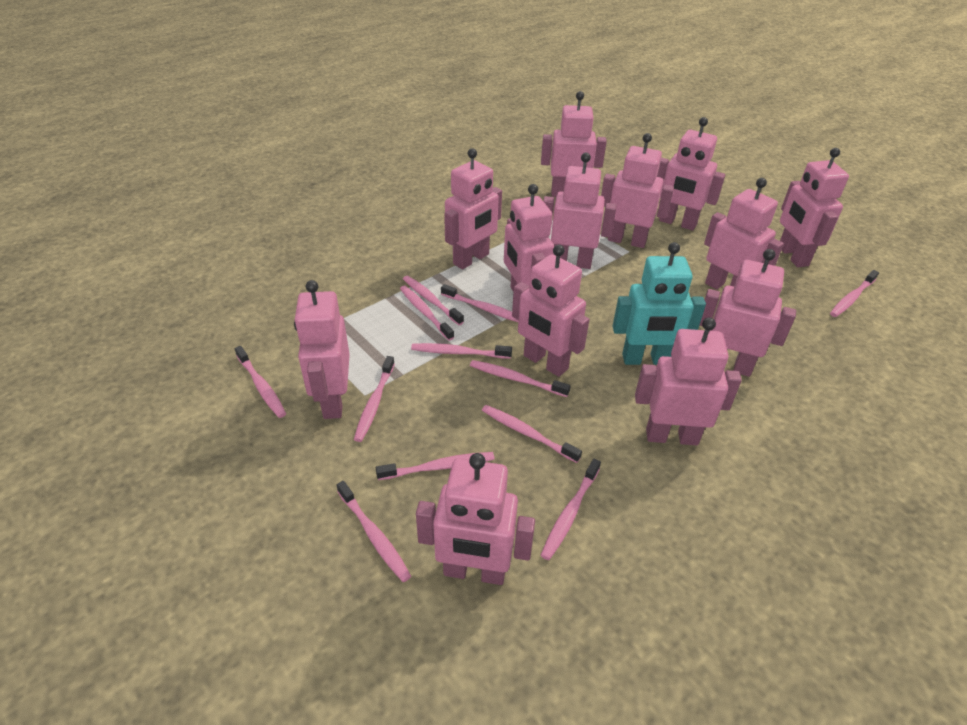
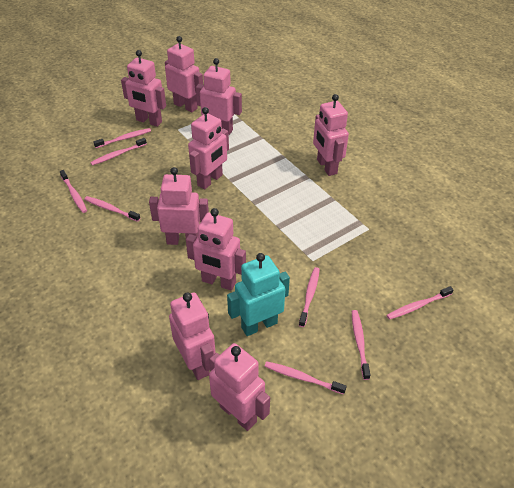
pink robot: 13 -> 9
pink toothbrush: 12 -> 8

